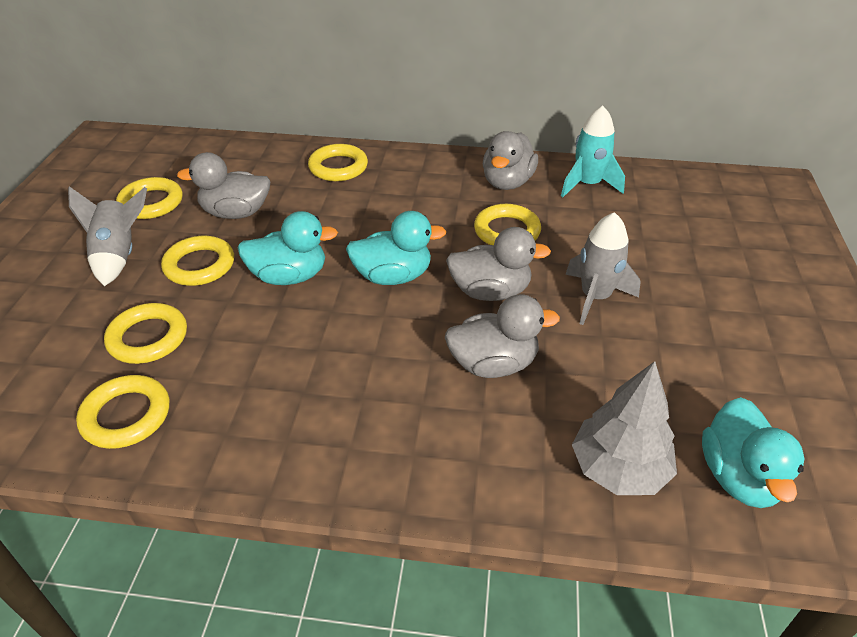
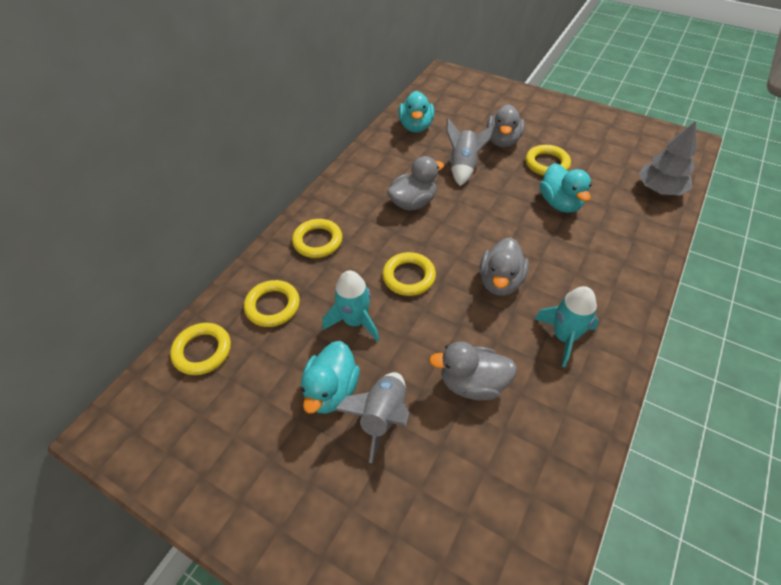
turquoise rocket: 1 -> 2
yellow ring: 6 -> 5

